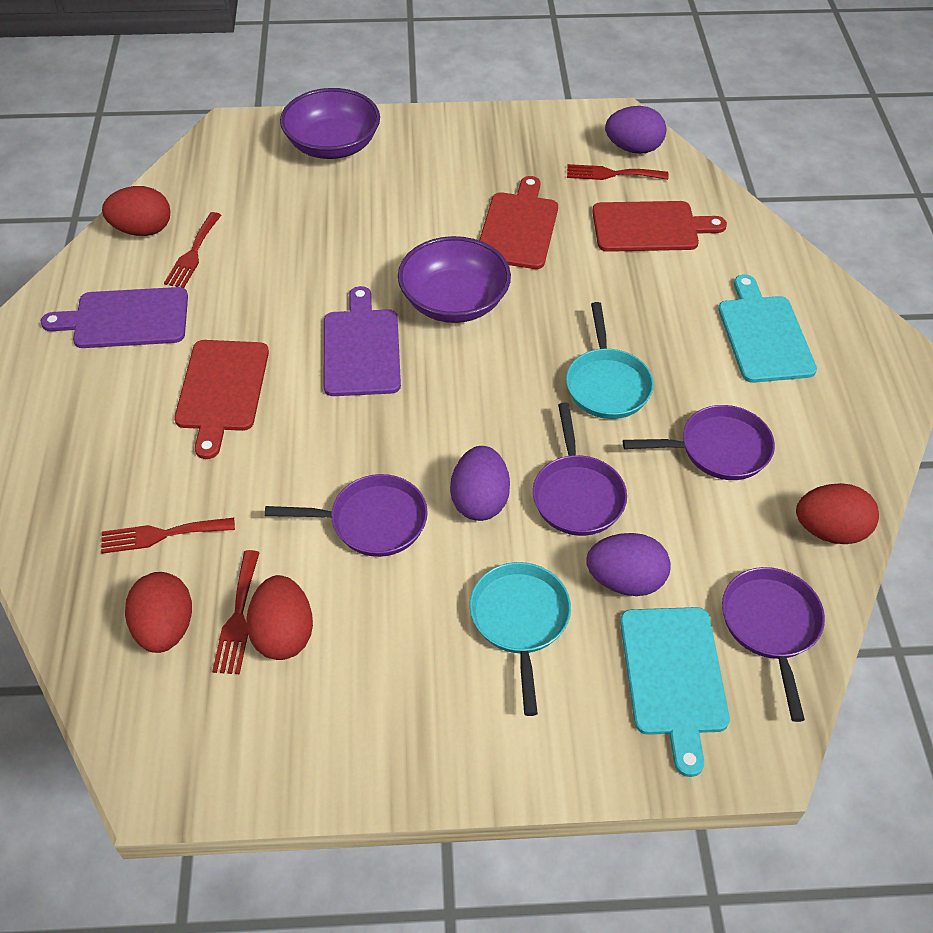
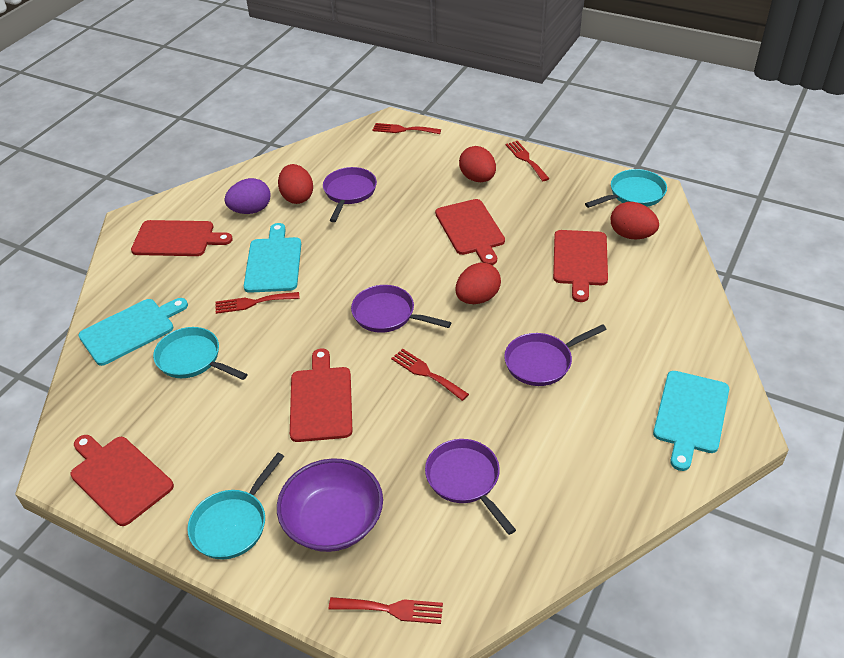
purple bowl: 2 -> 1
purple cutting board: 2 -> 0
purple egg: 3 -> 1
red cutting board: 3 -> 5
red fork: 4 -> 5
turquoise cutting board: 2 -> 3
turquoise pan: 2 -> 3

